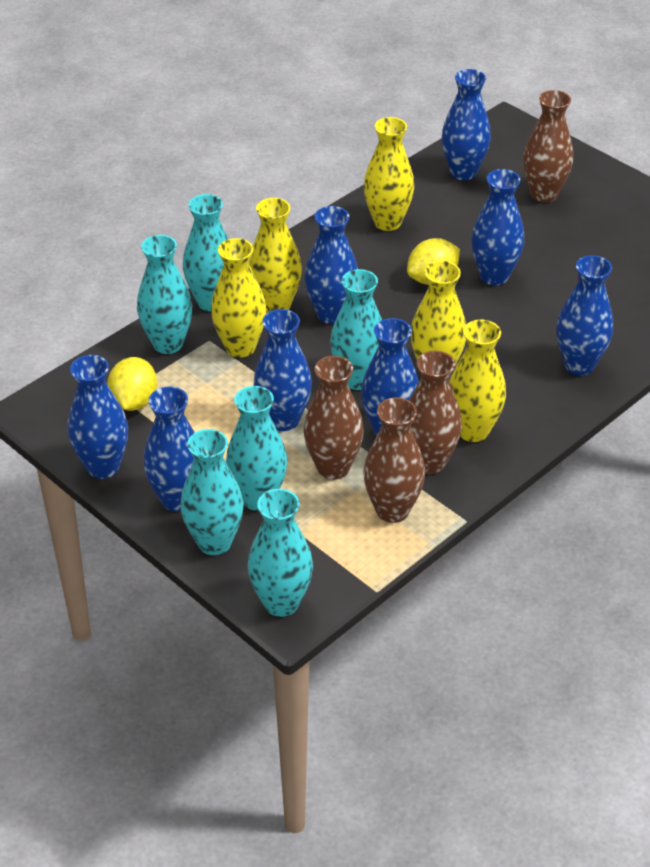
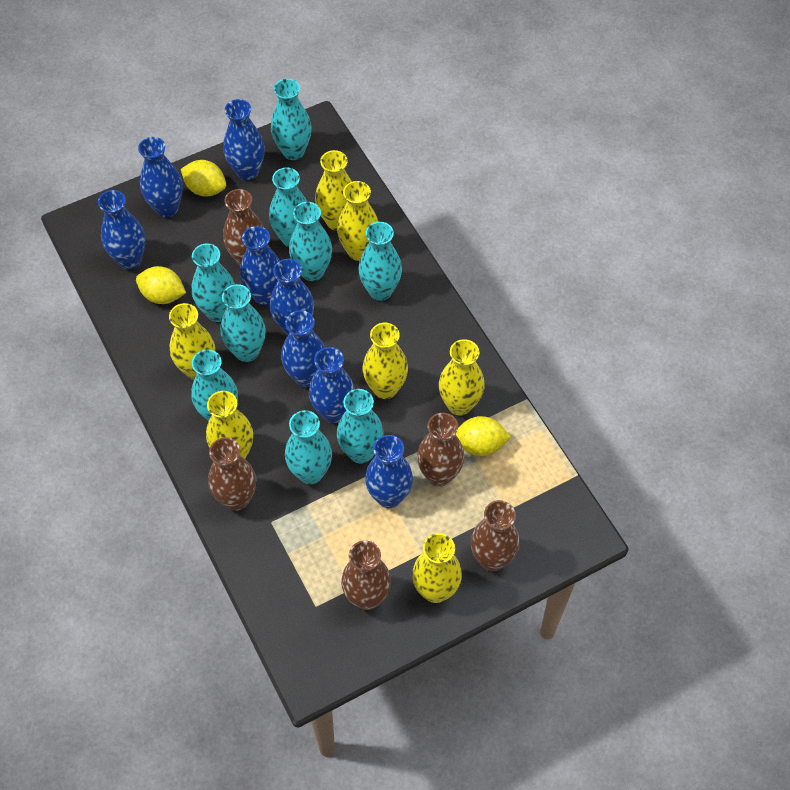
brown vase: 4 -> 5
turquoise vase: 6 -> 9
yellow lemon: 2 -> 3
yellow vase: 5 -> 7

